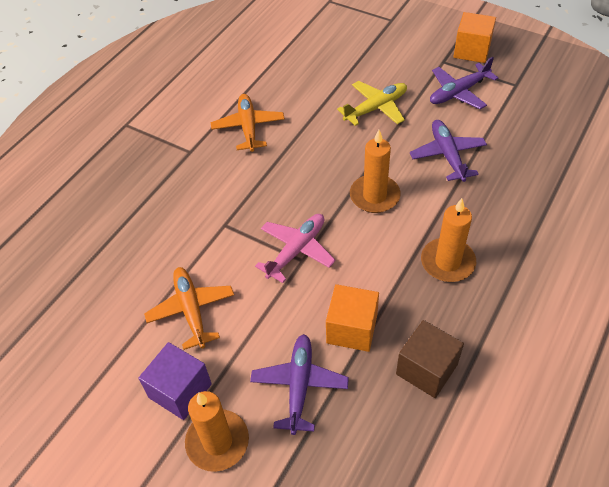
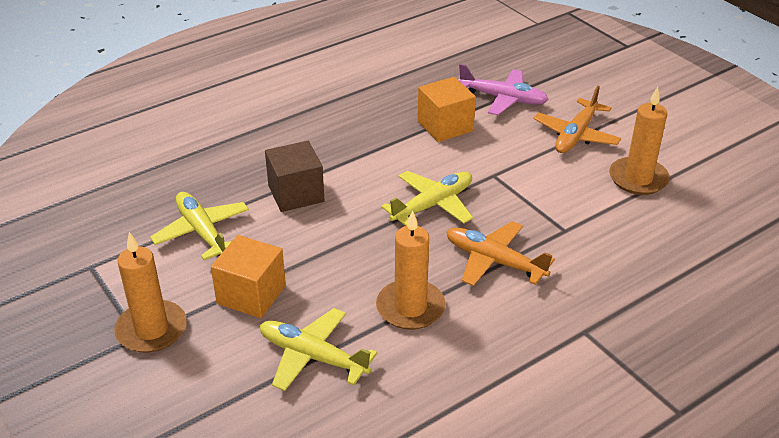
purple cube: 1 -> 0
purple plane: 3 -> 0
yellow plane: 1 -> 3

